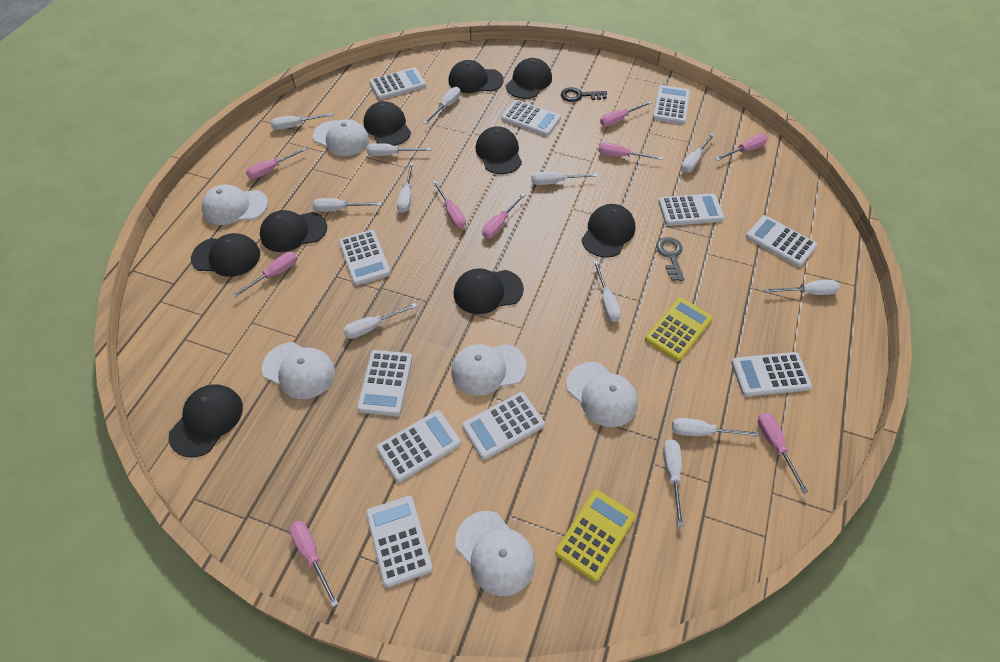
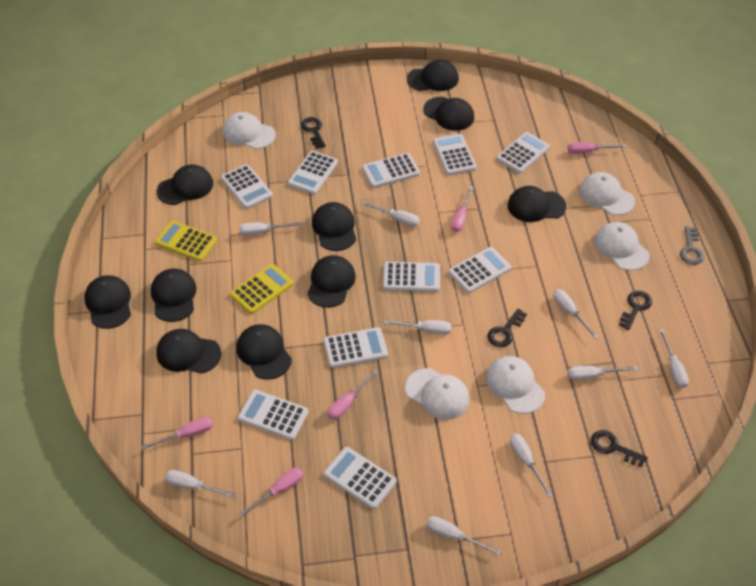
black cap: 9 -> 10
black key: 1 -> 4
pink screwdriver: 9 -> 5
white calculator: 11 -> 10
white cap: 6 -> 5
white screwdriver: 12 -> 9

